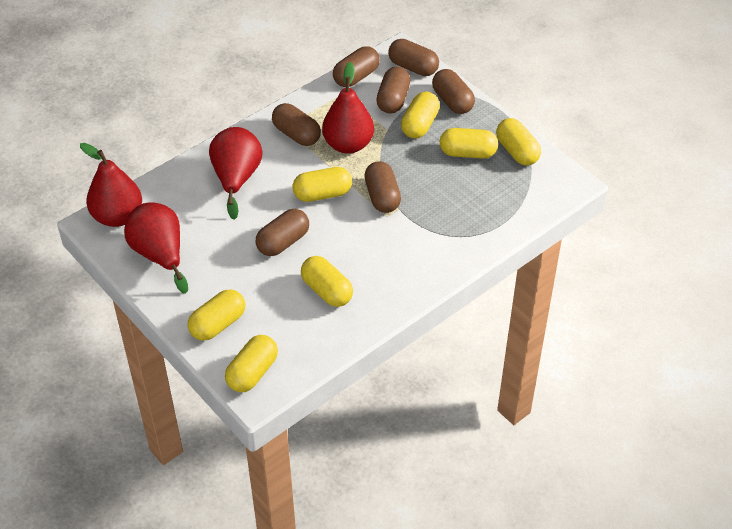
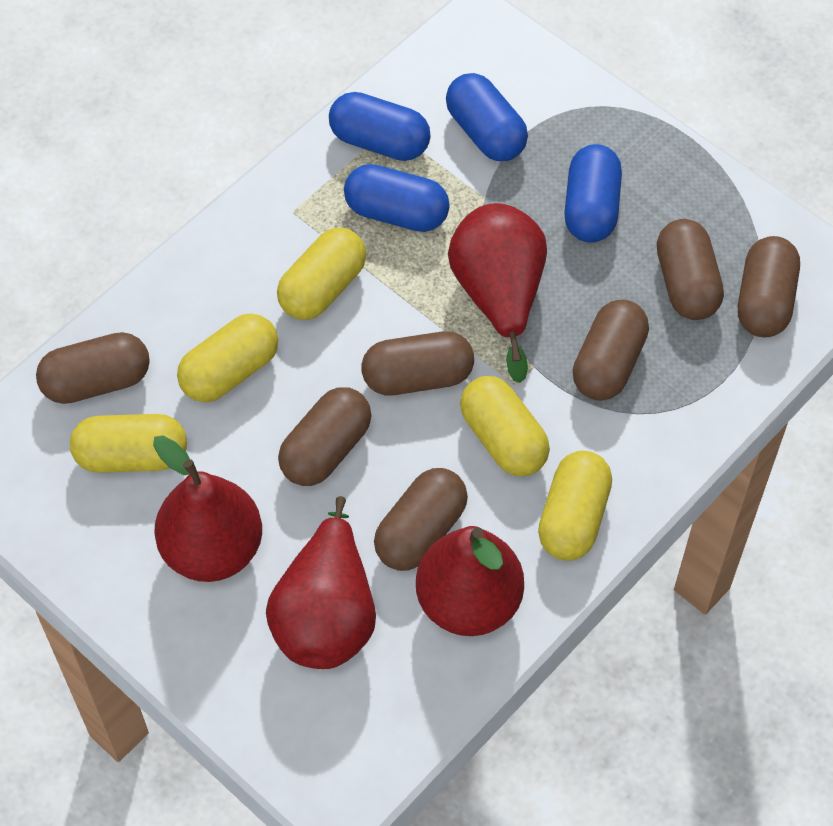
blue capsule: 0 -> 4
yellow capsule: 7 -> 5

